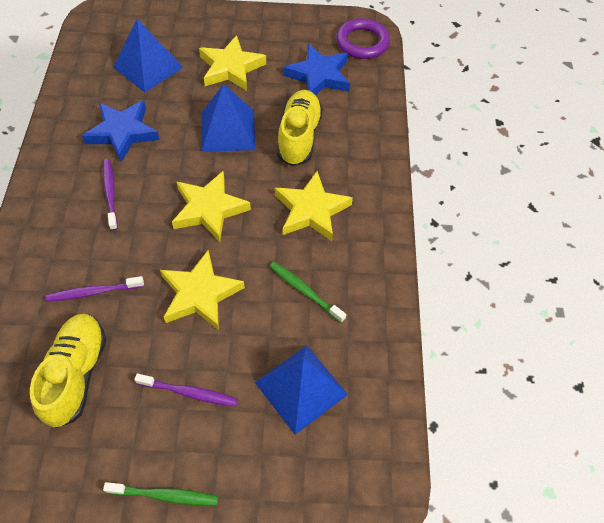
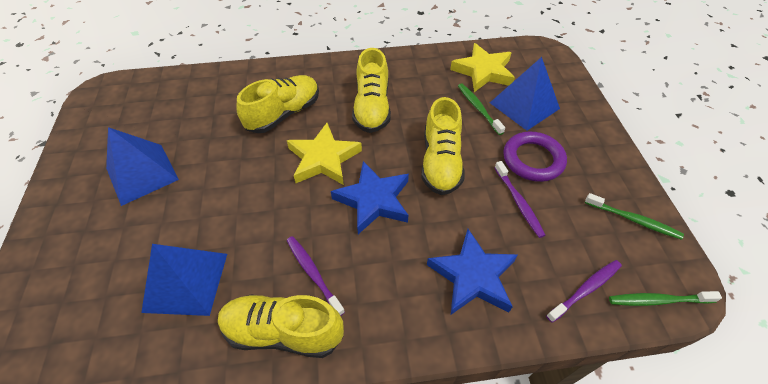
green toothbrush: 2 -> 3
yellow shoe: 2 -> 4
yellow star: 4 -> 2

